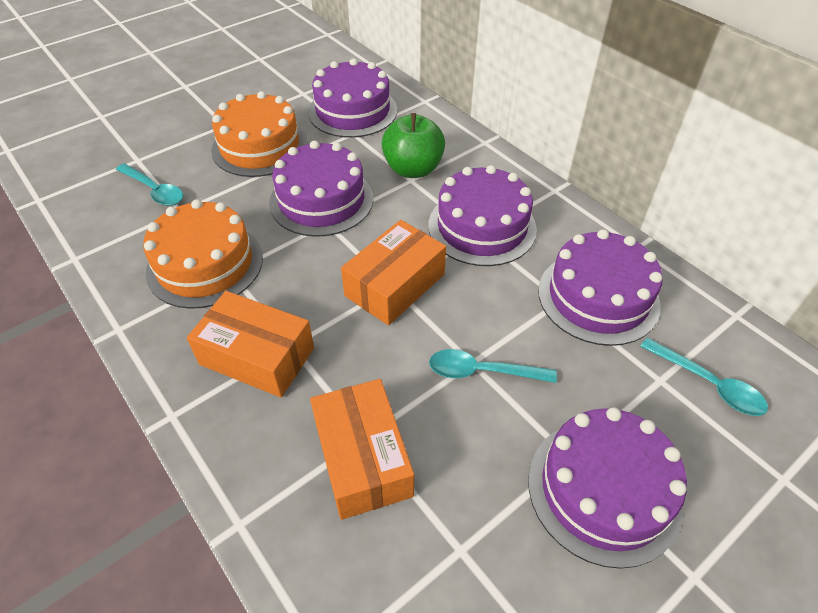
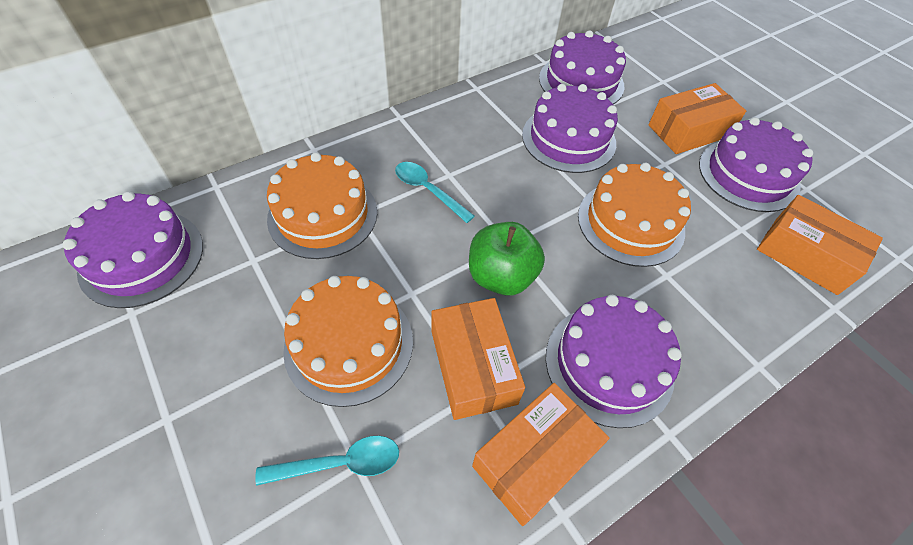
orange box: 3 -> 4
orange cake: 2 -> 3
turquoise spoon: 3 -> 2

